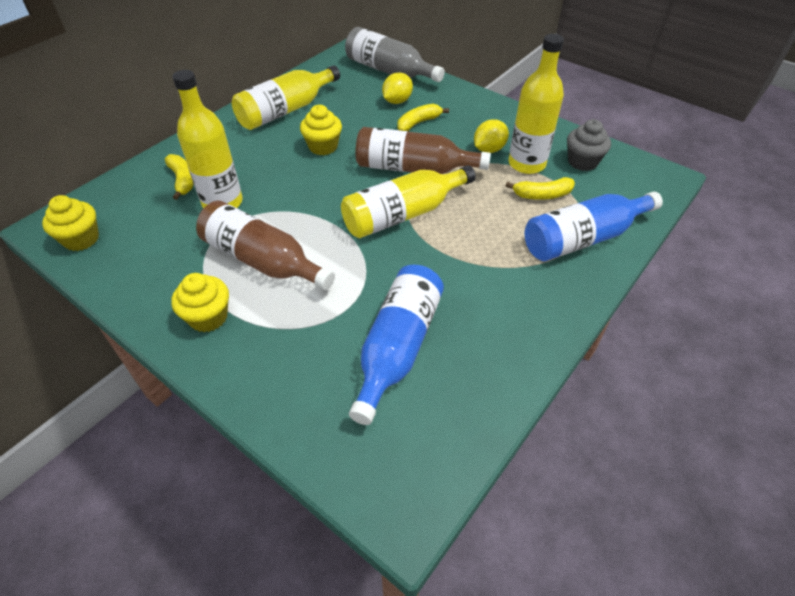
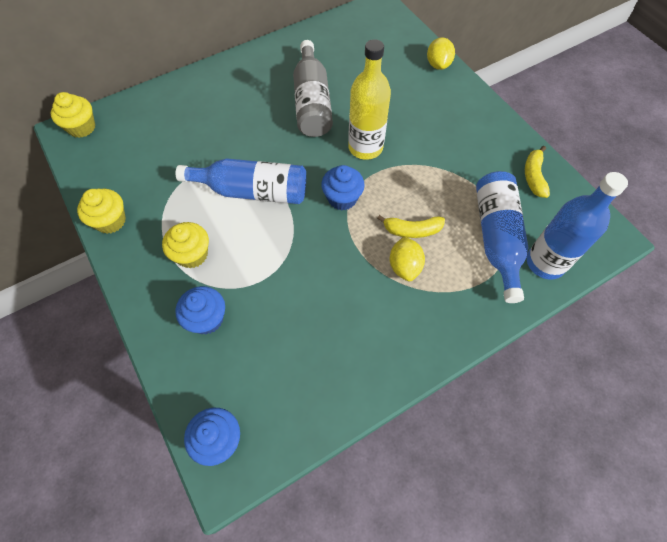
blue bottle: 2 -> 3
blue cupcake: 0 -> 3
brown bottle: 2 -> 0
grey cupcake: 1 -> 0
yellow banana: 3 -> 2
yellow bottle: 4 -> 1

